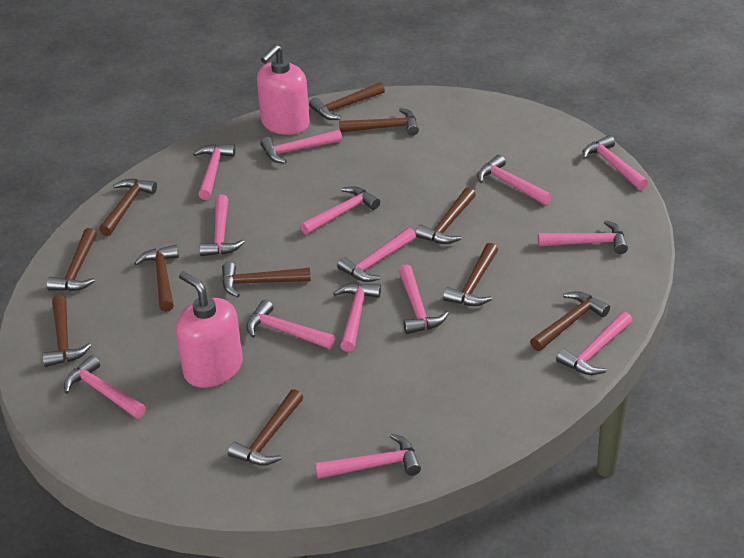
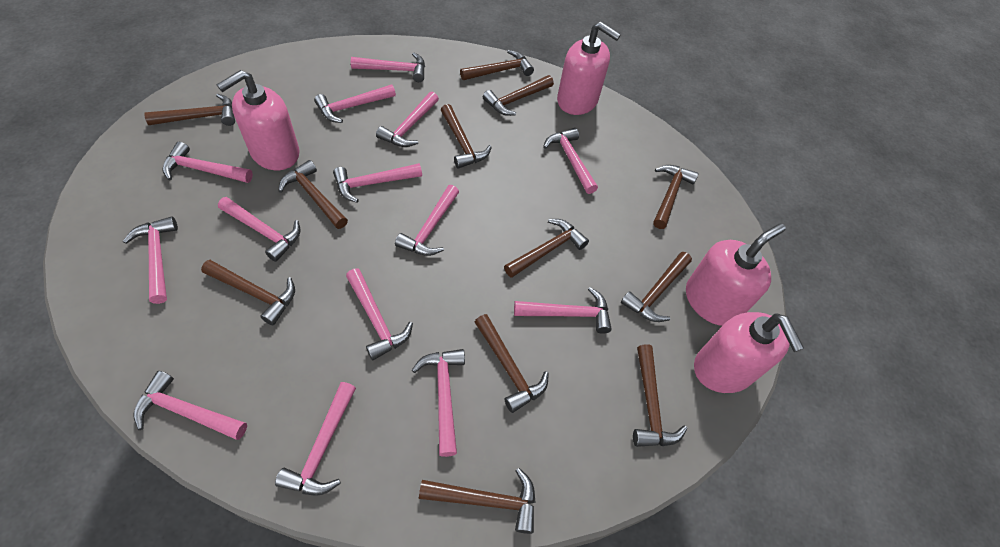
brown hammer: 11 -> 12
pink soap dispenser: 2 -> 4

